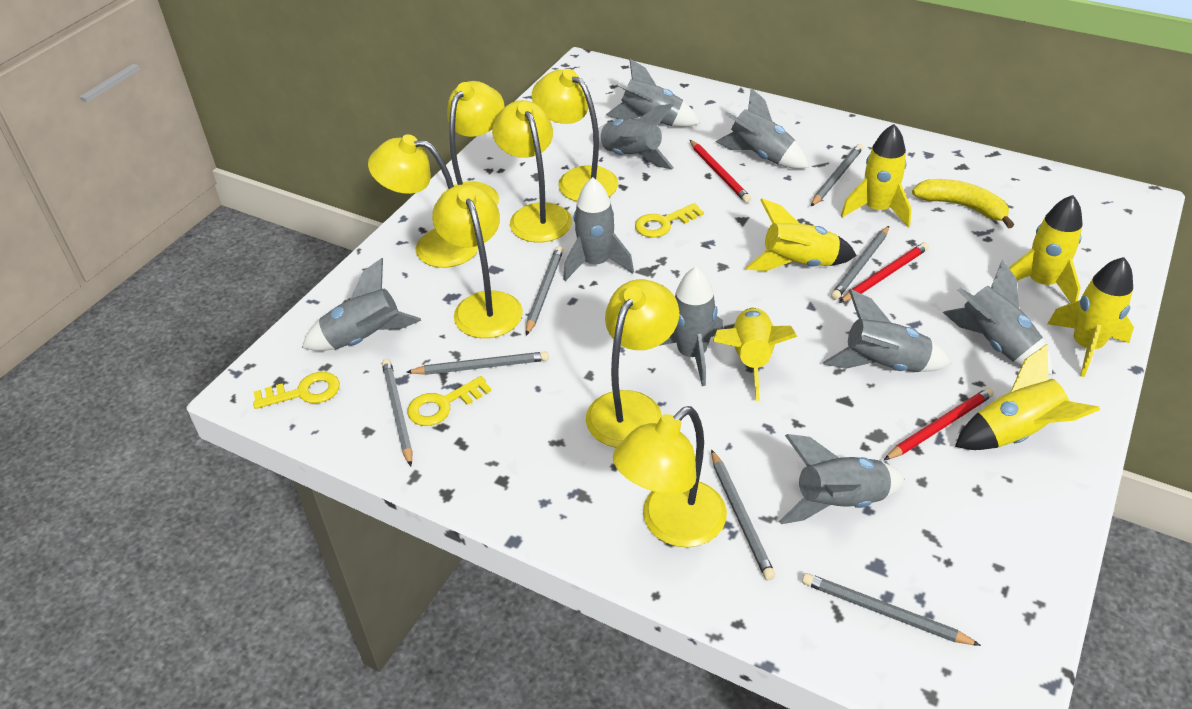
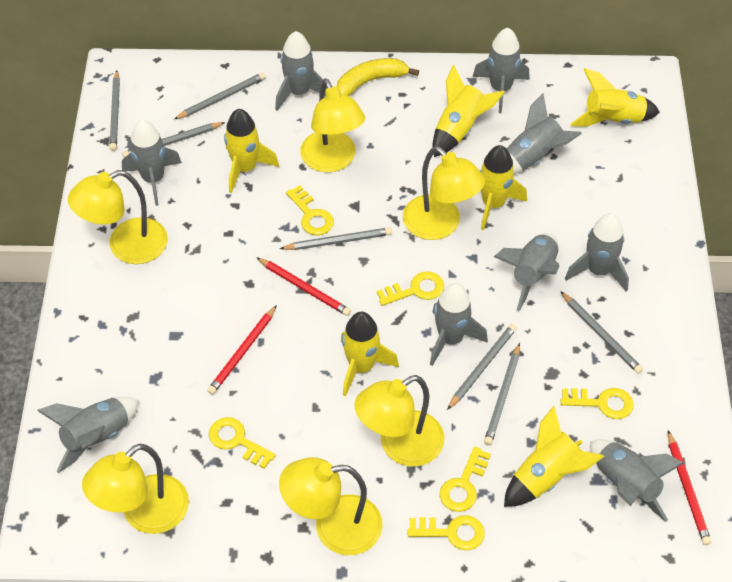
yellow key: 3 -> 6
yellow lamp: 7 -> 6

